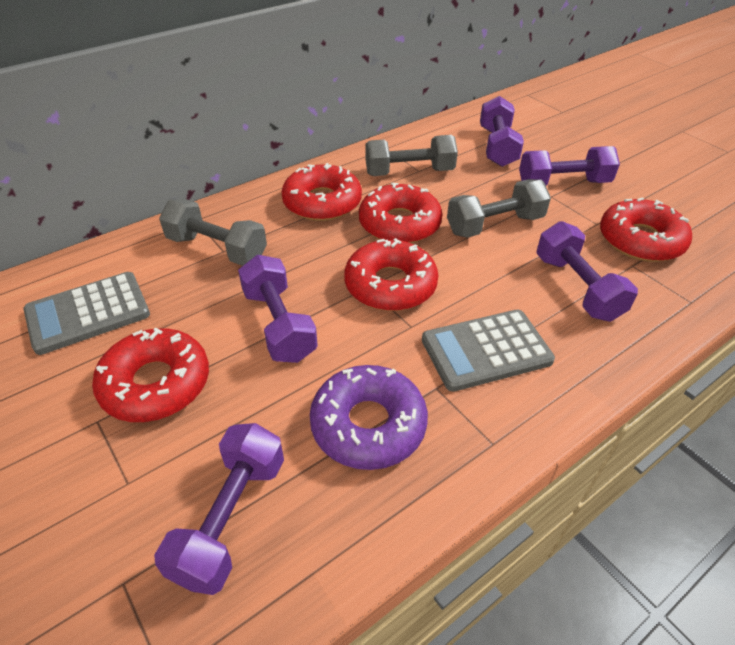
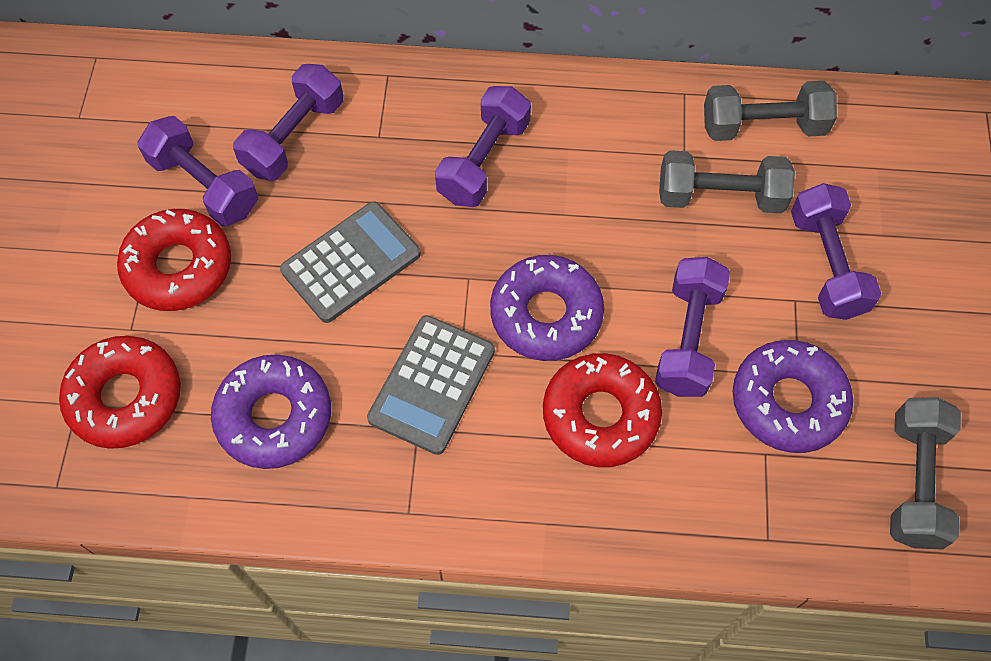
purple donut: 1 -> 3
red donut: 5 -> 3

